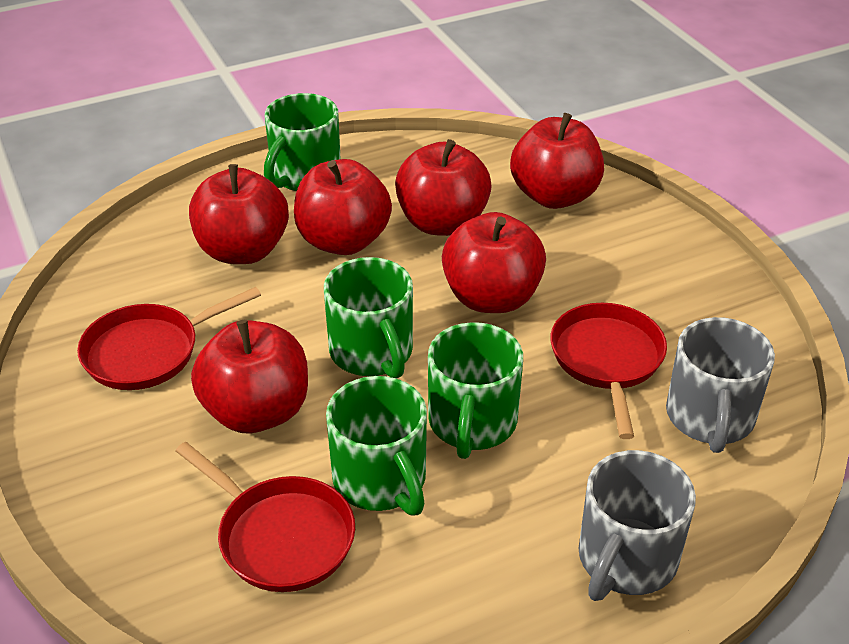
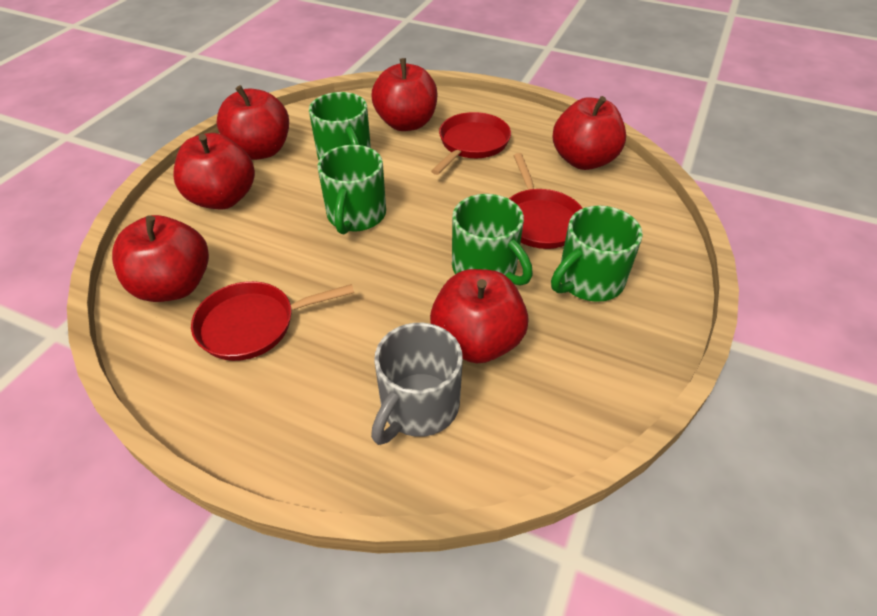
grey mug: 2 -> 1

